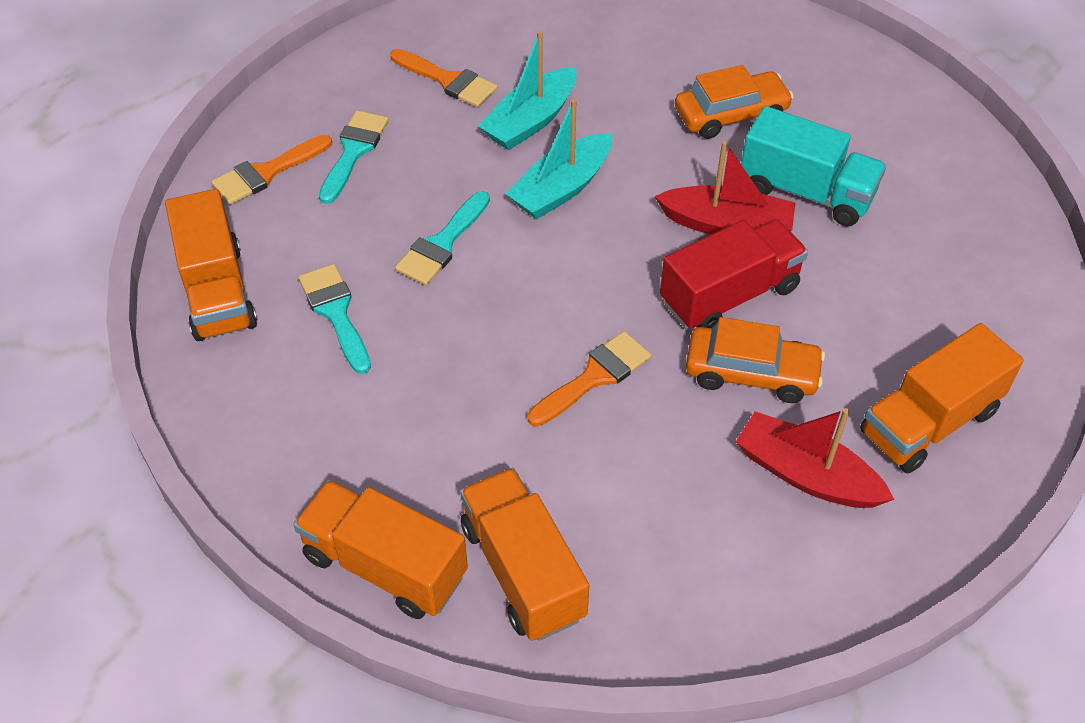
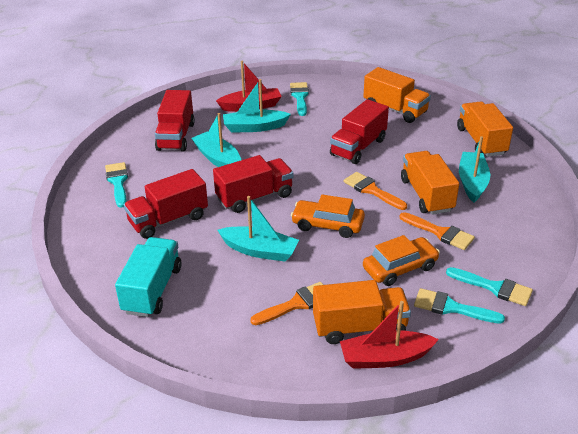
red truck: 1 -> 4
turquoise boat: 2 -> 4
turquoise brush: 3 -> 4

